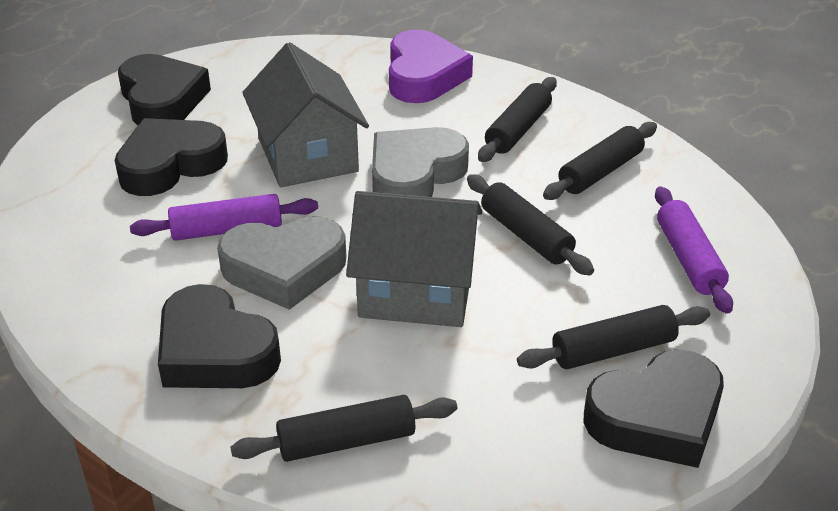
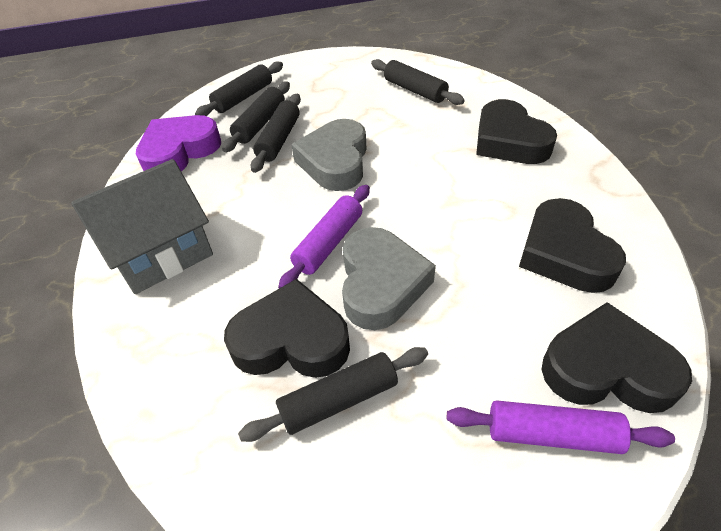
grey house: 2 -> 1

